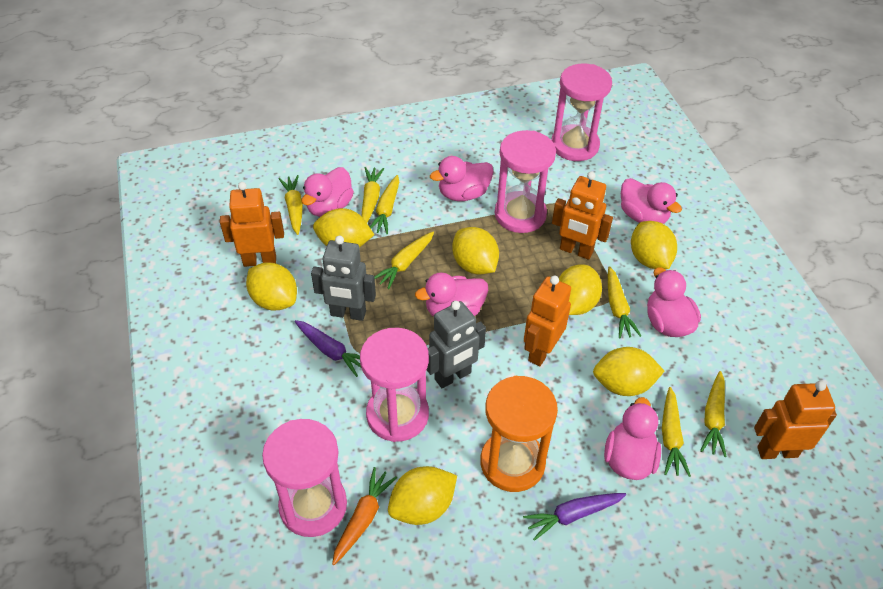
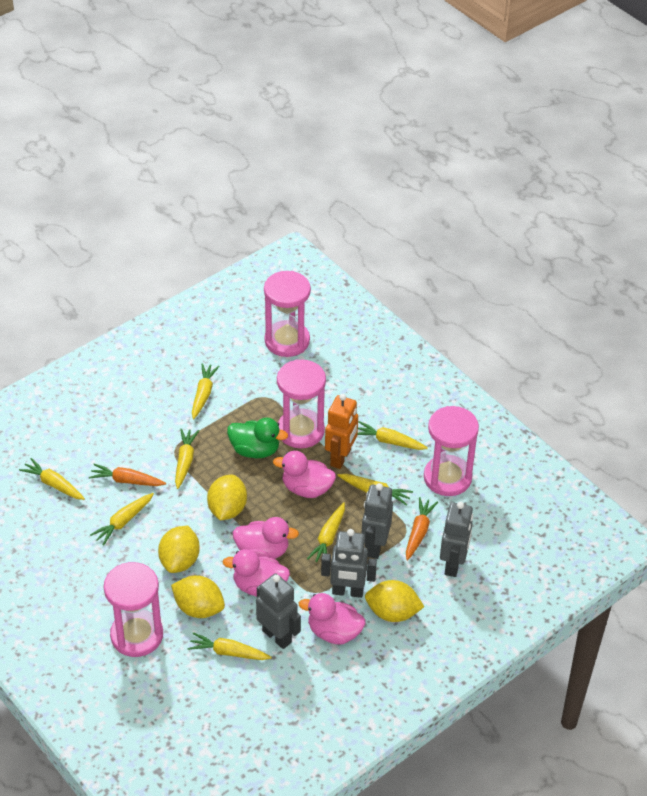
green duck: 0 -> 1
grey robot: 2 -> 4
orange carrot: 1 -> 2
orange hourglass: 1 -> 0
orange robot: 4 -> 1
pink duck: 6 -> 4
purple carrot: 2 -> 0
yellow carrot: 7 -> 8
yellow lemon: 7 -> 4

